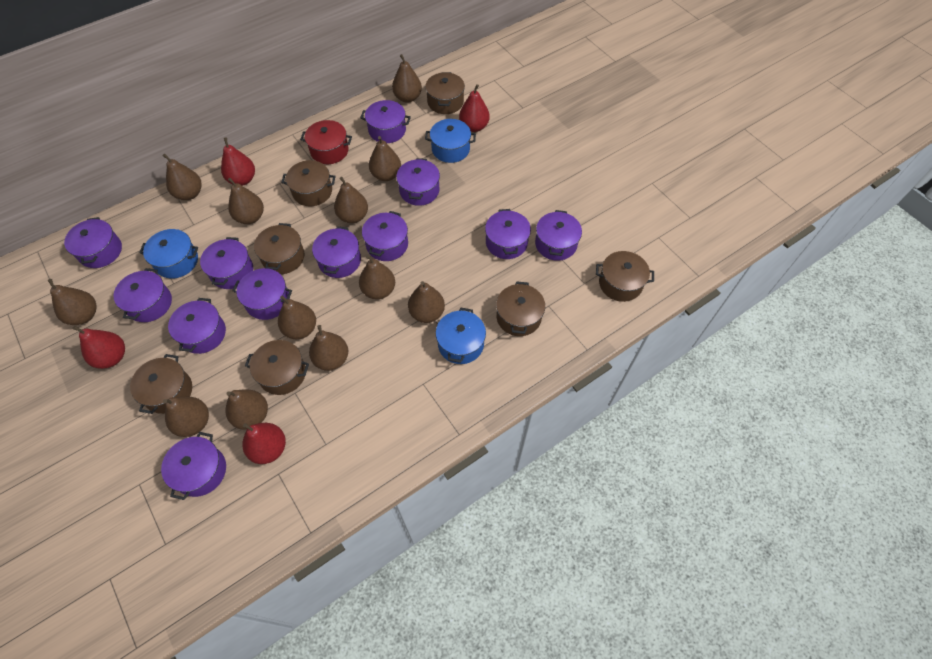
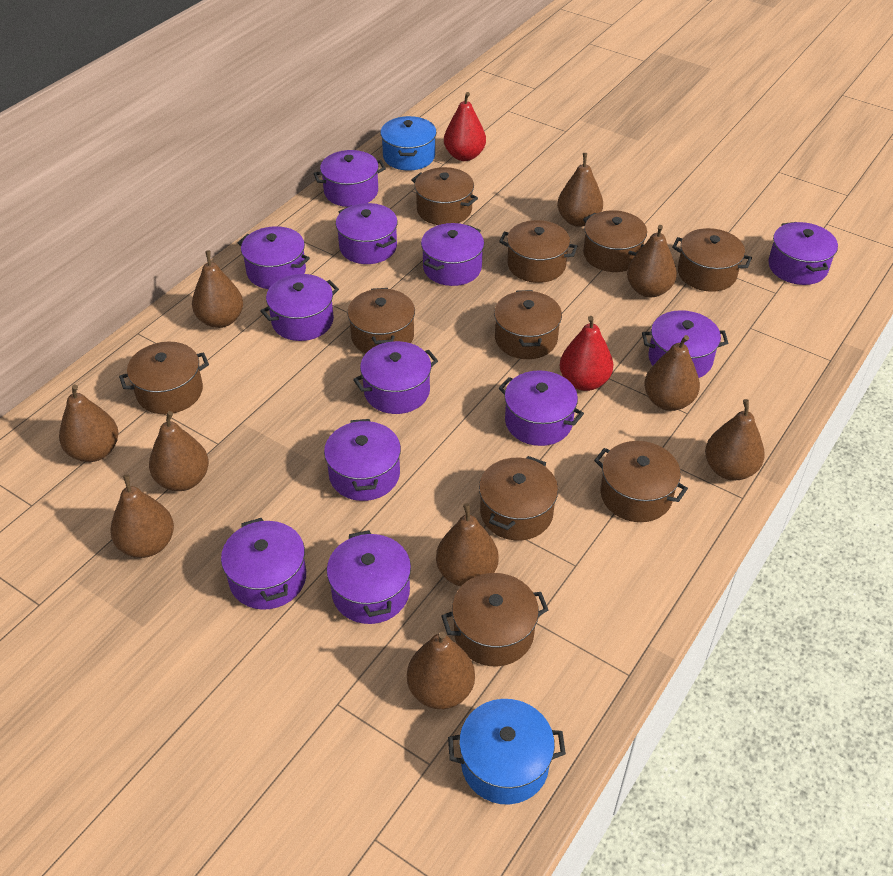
blue pot: 3 -> 2
brown pear: 12 -> 10
brown pot: 7 -> 10
red pear: 4 -> 2
red pot: 1 -> 0

